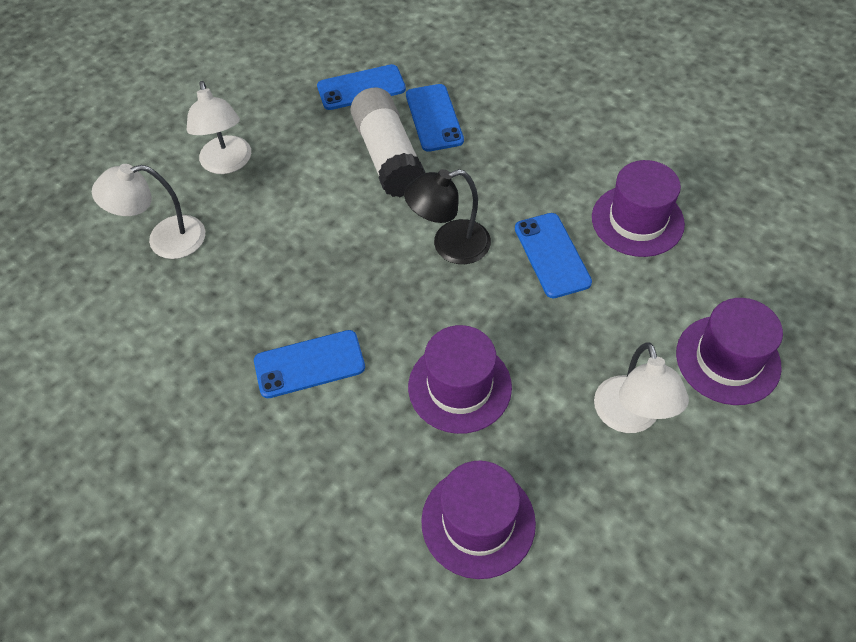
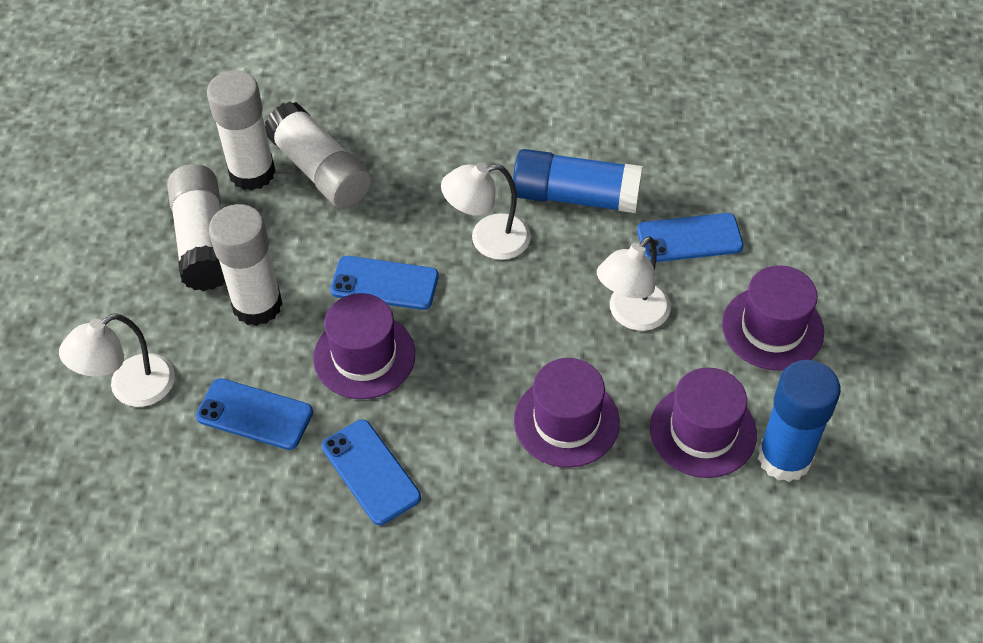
black lamp: 1 -> 0
blue glue stick: 0 -> 2
white glue stick: 1 -> 4

